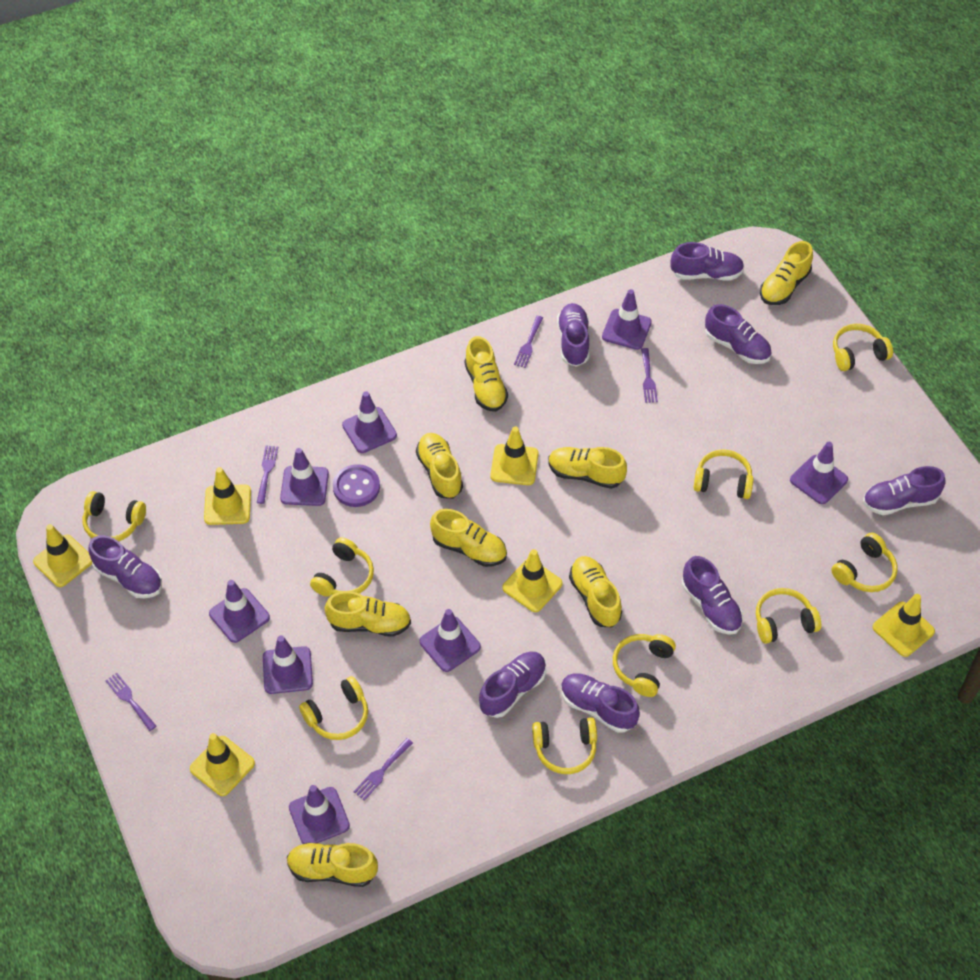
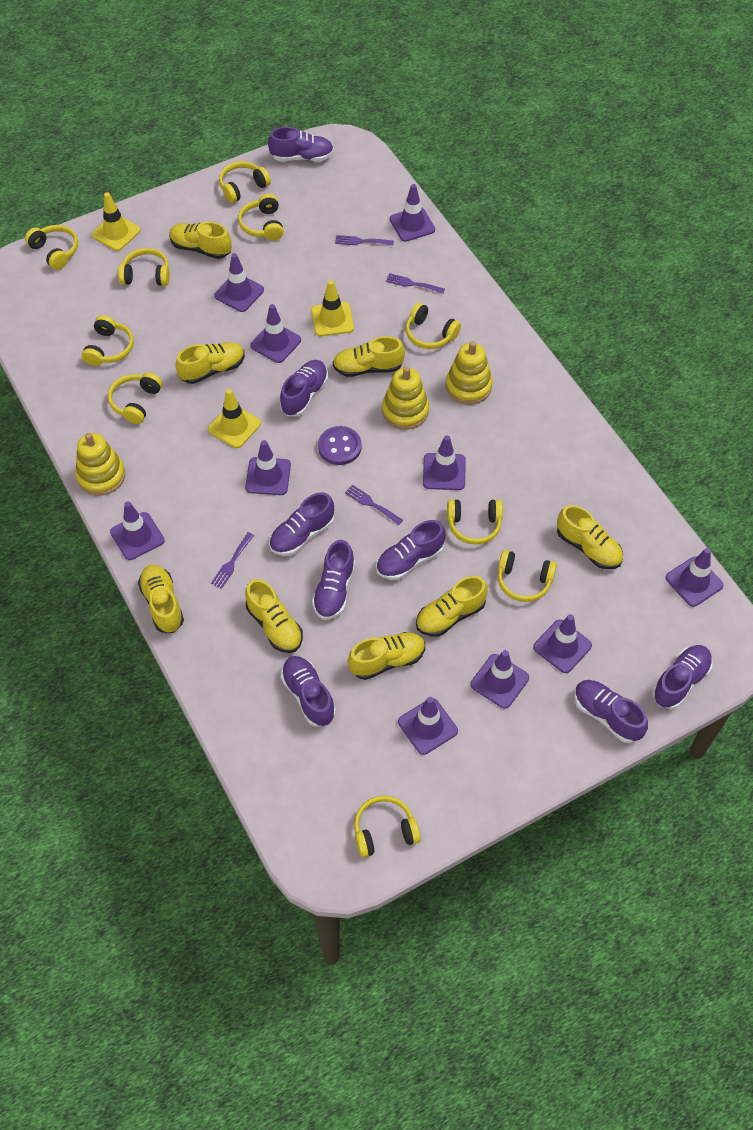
purple fork: 5 -> 4
purple traffic cone: 8 -> 10
yellow headphones: 9 -> 10
yellow stacking toy: 0 -> 3
yellow traffic cone: 6 -> 3

